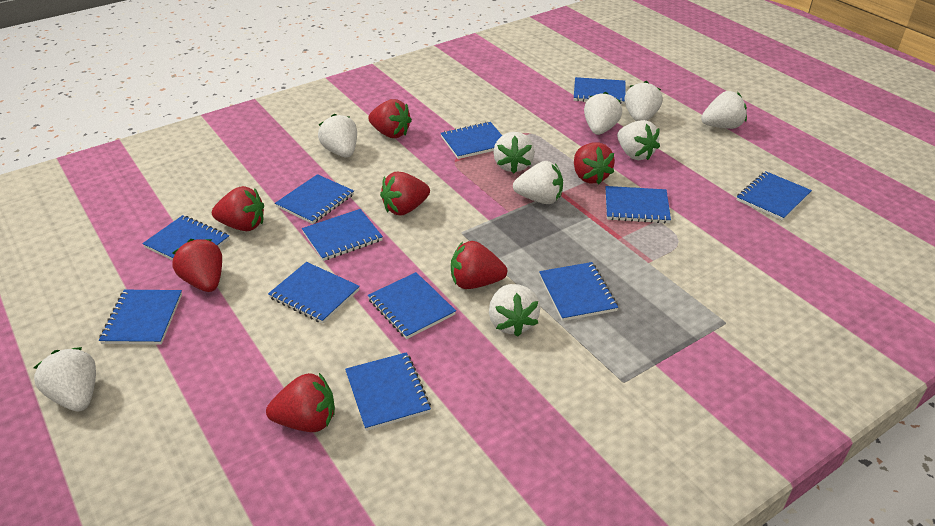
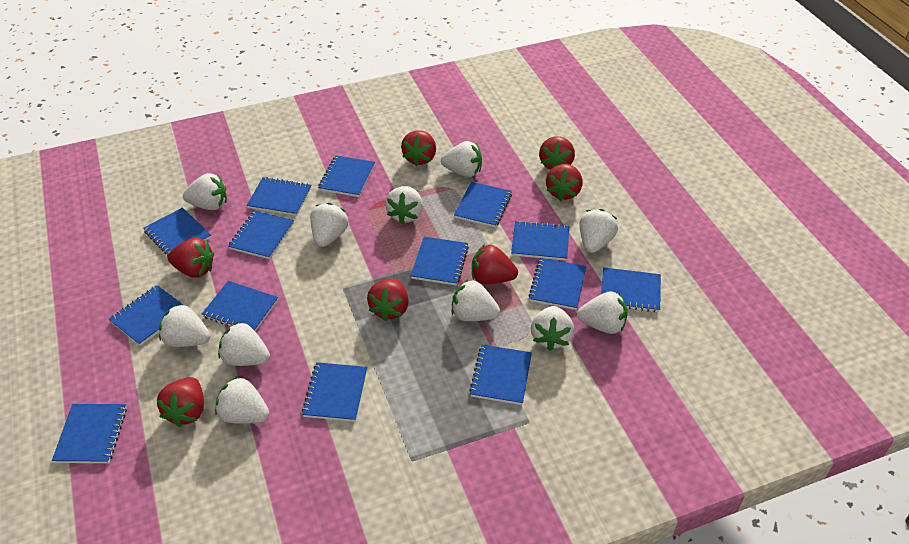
blue notebook: 12 -> 14
white strawberry: 9 -> 11

